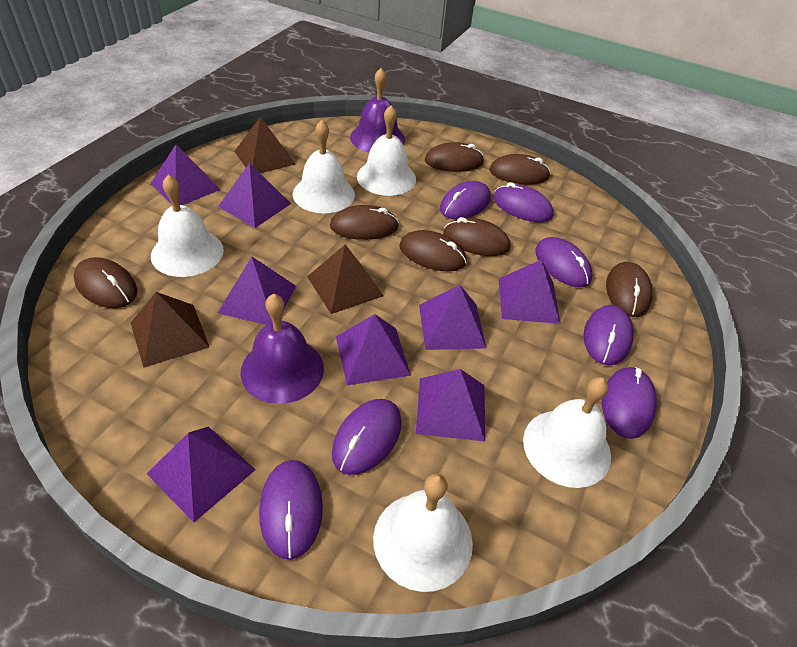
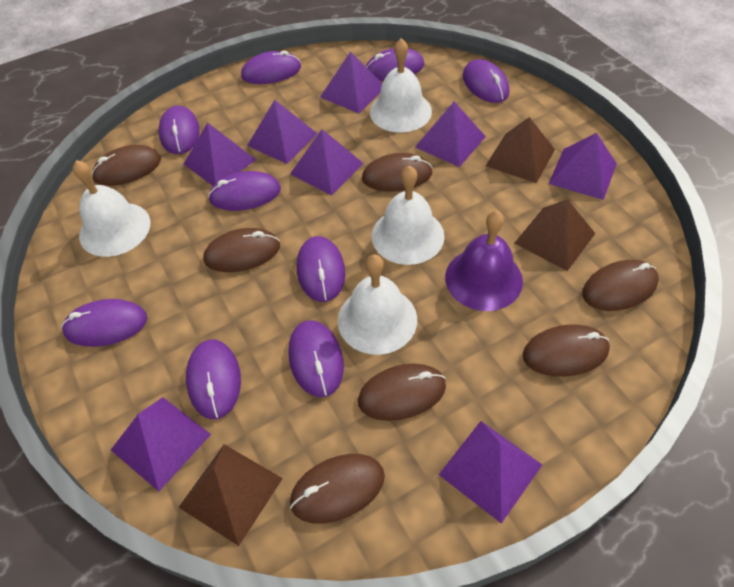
purple bell: 2 -> 1
purple mouse: 7 -> 9
white bell: 5 -> 4

